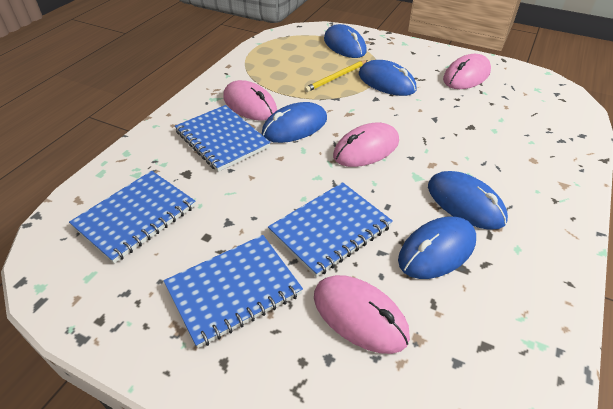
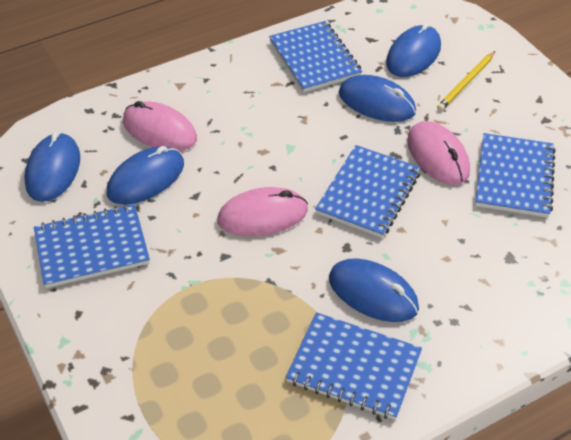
blue notebook: 4 -> 5
pink mouse: 4 -> 3

